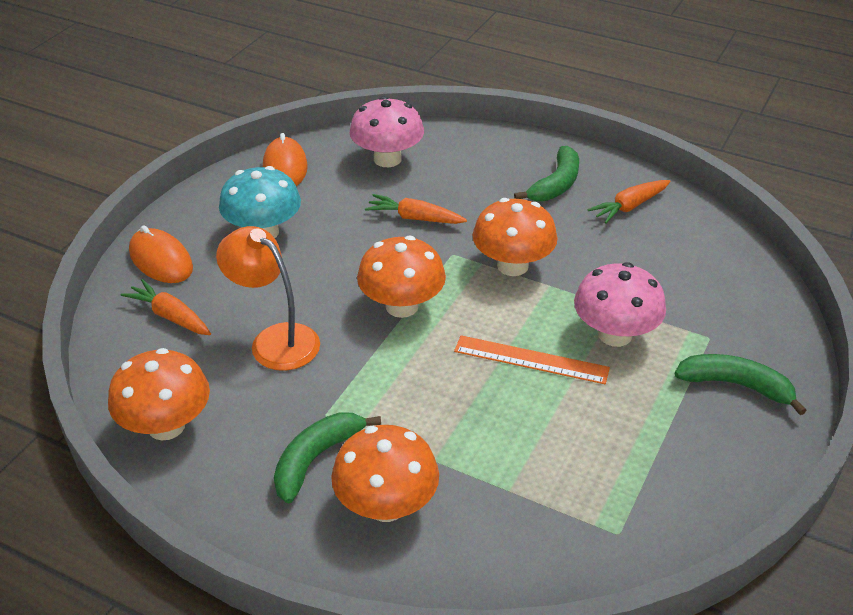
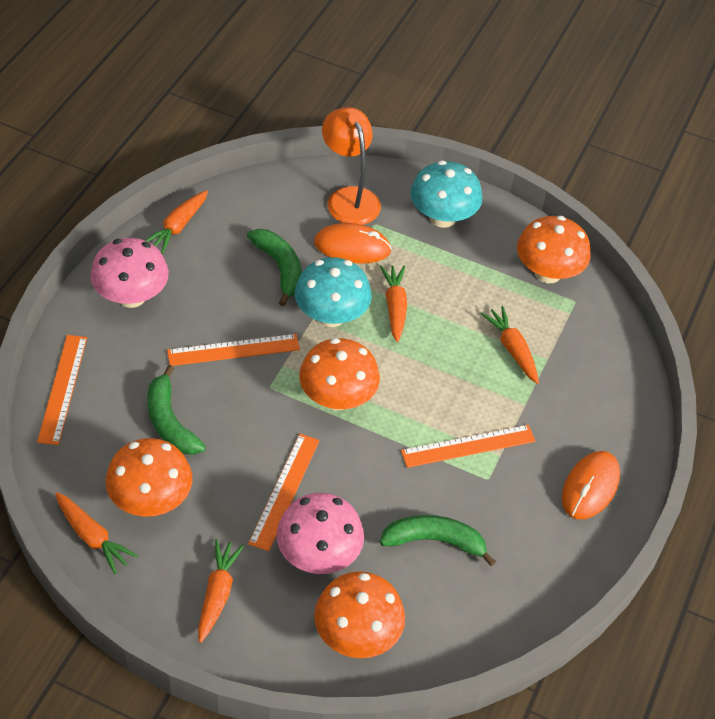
orange carrot: 3 -> 5
orange ruler: 1 -> 4
turquoise mushroom: 1 -> 2

